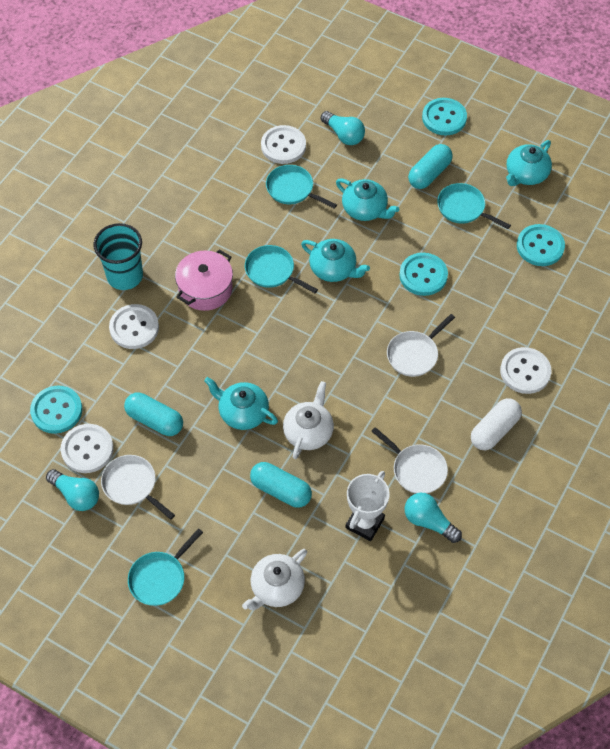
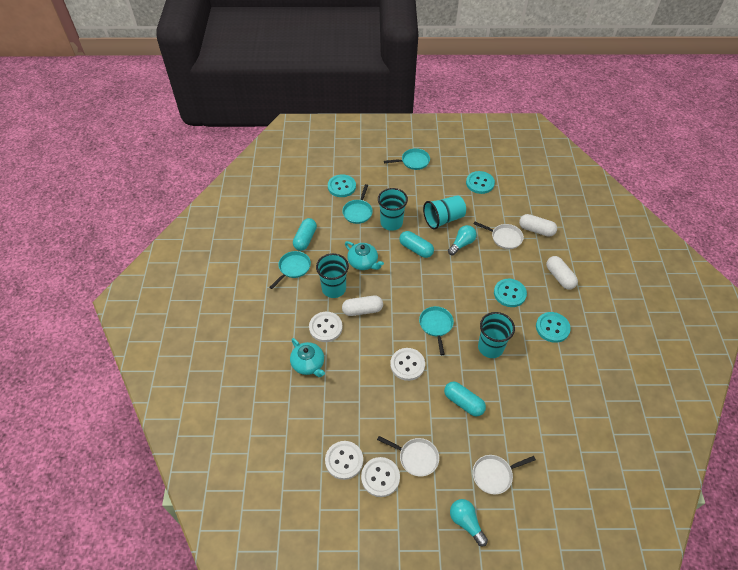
pink pot: 1 -> 0
turquoise cup: 1 -> 4
turquoise light bulb: 3 -> 2
turquoise teapot: 4 -> 2
white capsule: 1 -> 3
white teapot: 2 -> 0
white trophy: 1 -> 0

